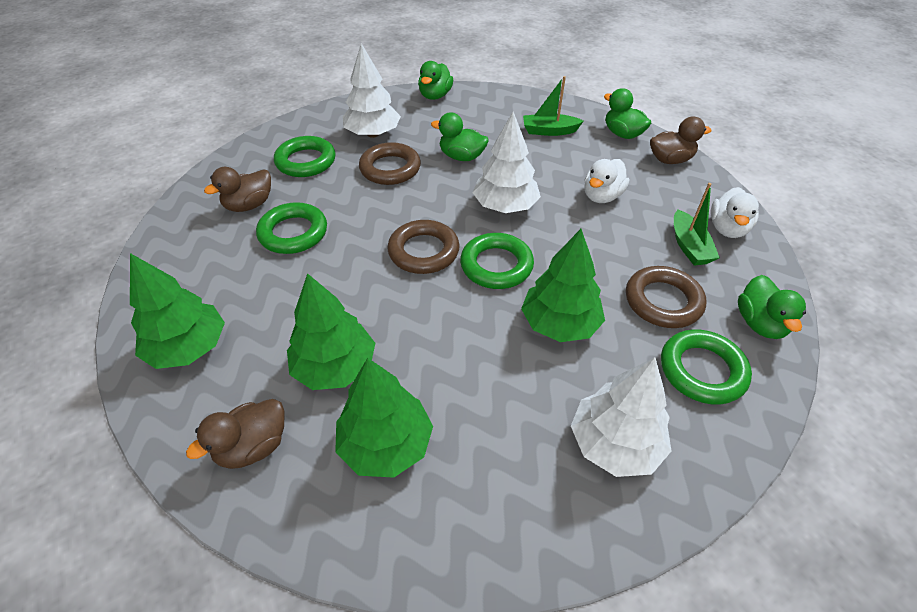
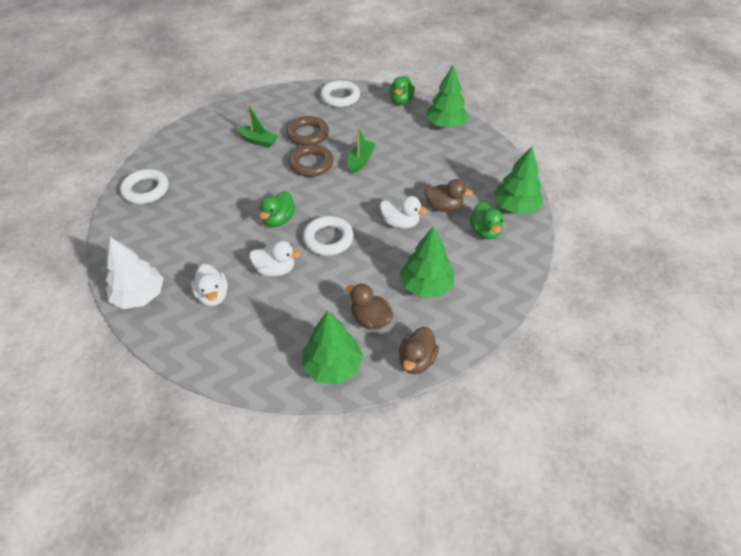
brown ring: 3 -> 2
green duck: 4 -> 3
green ring: 4 -> 0
white duck: 2 -> 3
white ring: 0 -> 3
white tree: 3 -> 1

